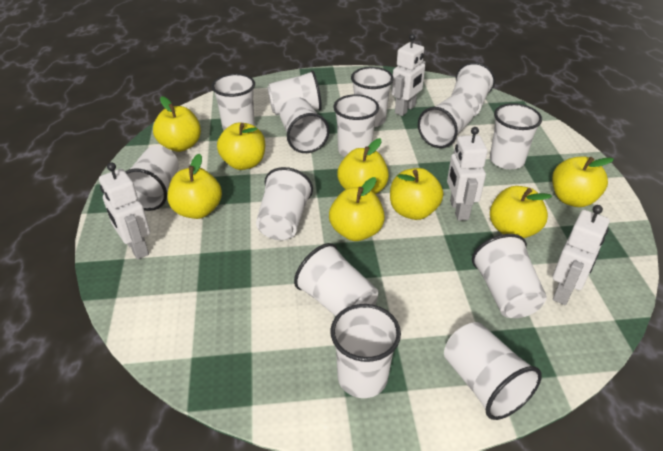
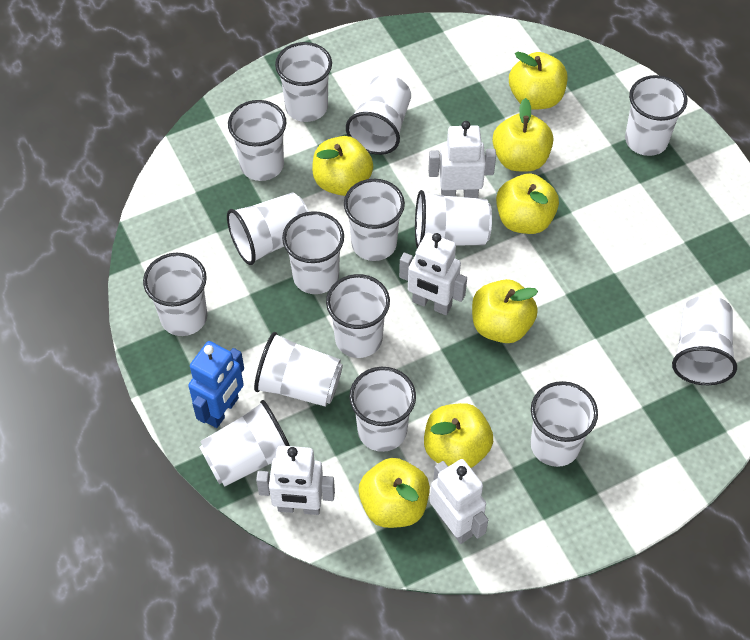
blue robot: 0 -> 1
white cup: 14 -> 15
yellow apple: 8 -> 7

